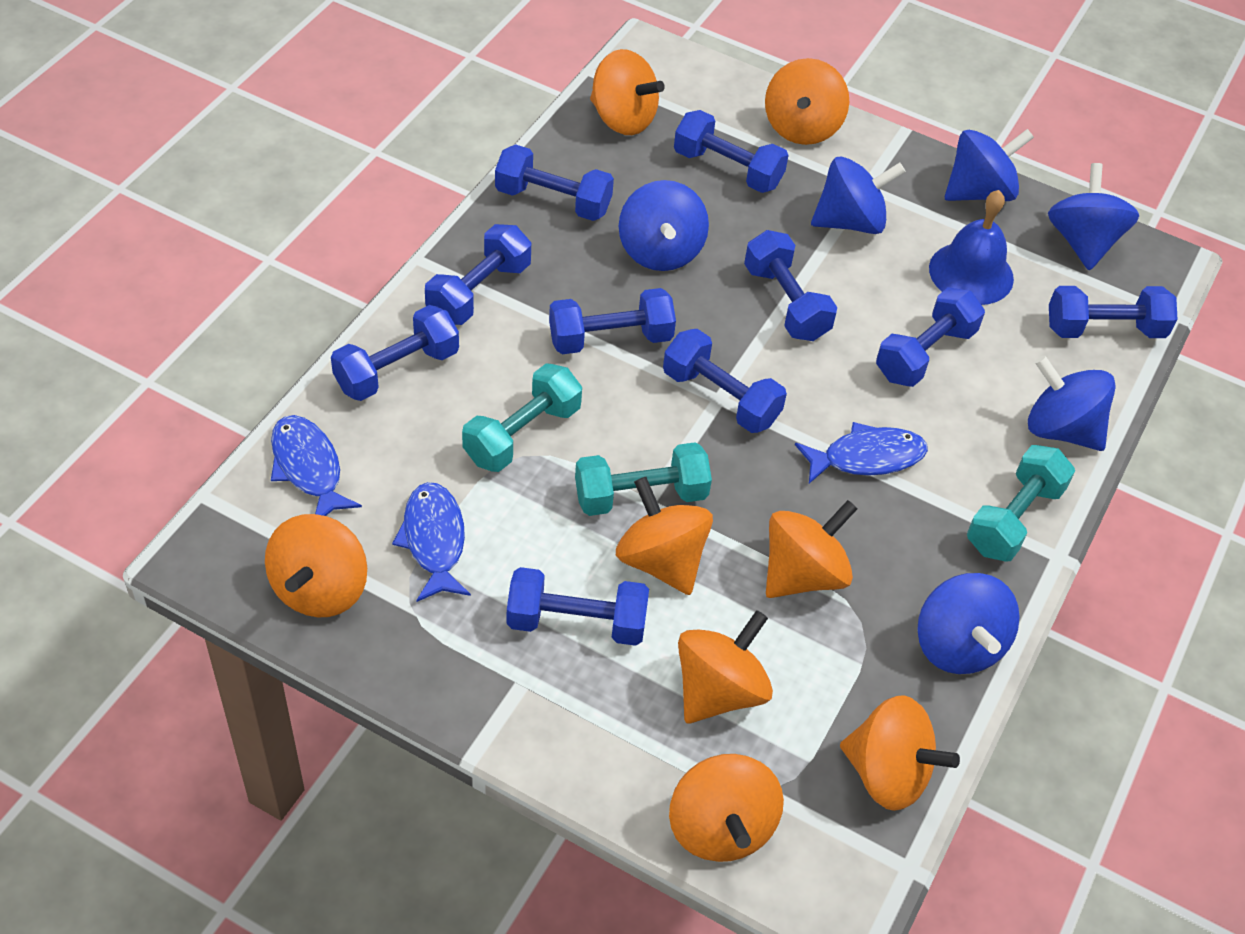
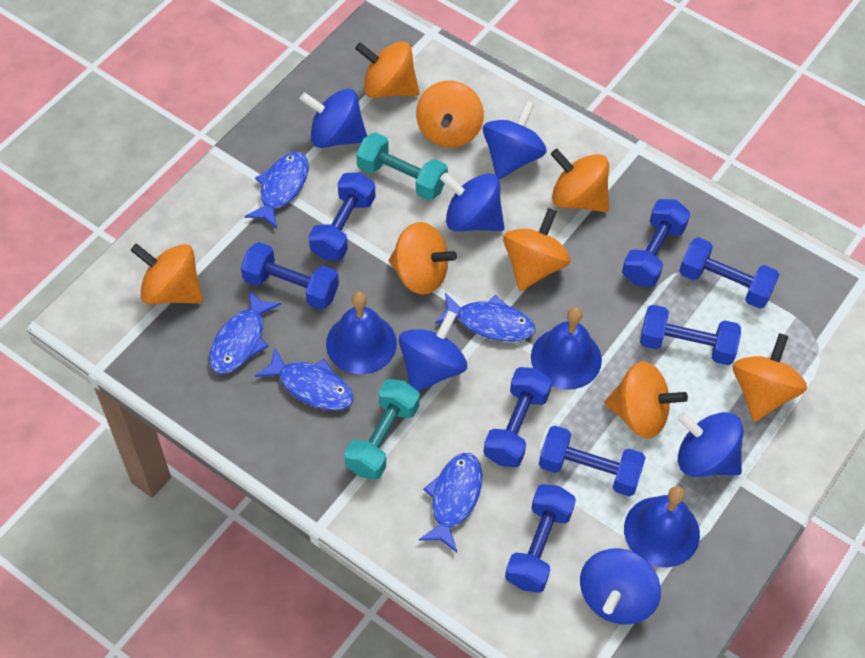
blue bell: 1 -> 3
blue dumbbell: 10 -> 8
blue fish: 3 -> 5
turquoise dumbbell: 3 -> 2

